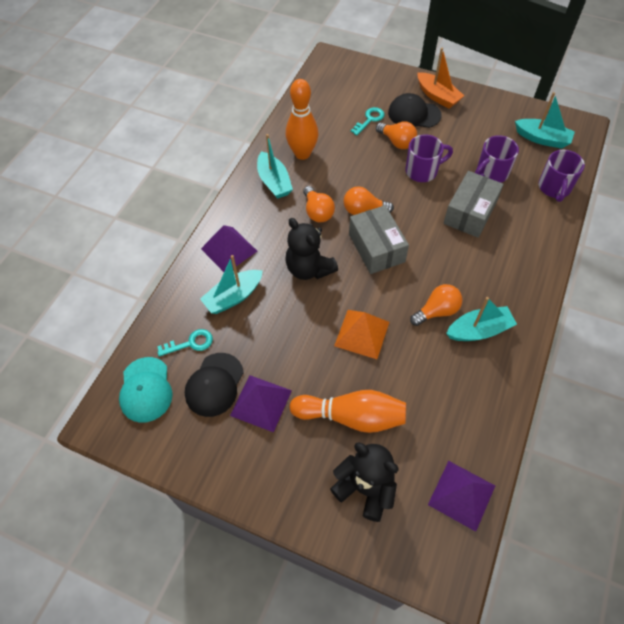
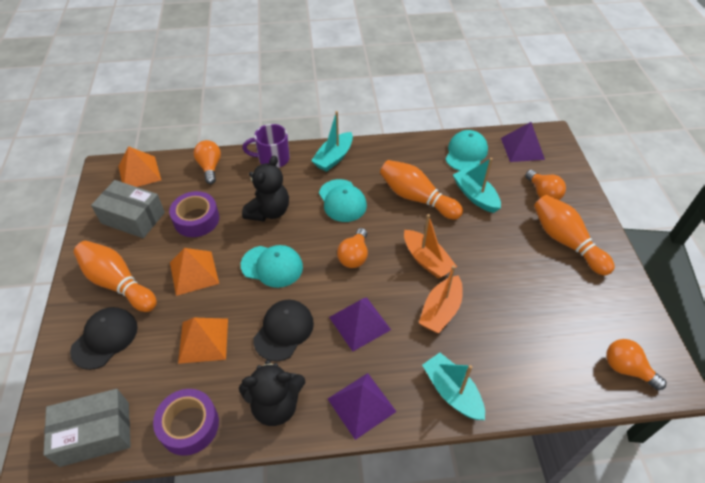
orange boat: 1 -> 2
orange bowling pin: 2 -> 3
orange pyramid: 1 -> 3
purple mug: 3 -> 1
purple tape: 0 -> 2
turquoise boat: 4 -> 3
turquoise cap: 1 -> 3
turquoise key: 2 -> 0

